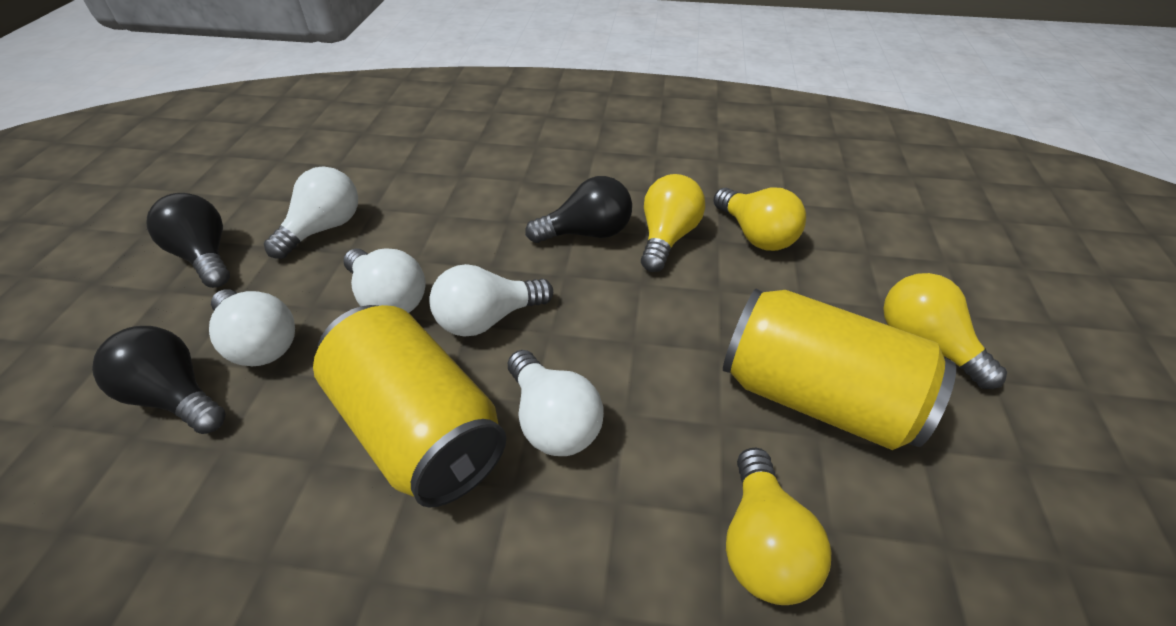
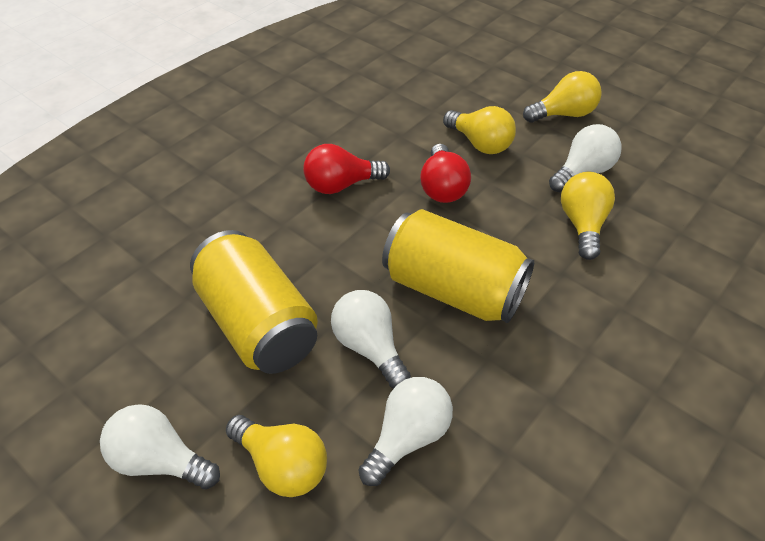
black light bulb: 3 -> 0
red light bulb: 0 -> 2
white light bulb: 5 -> 4

